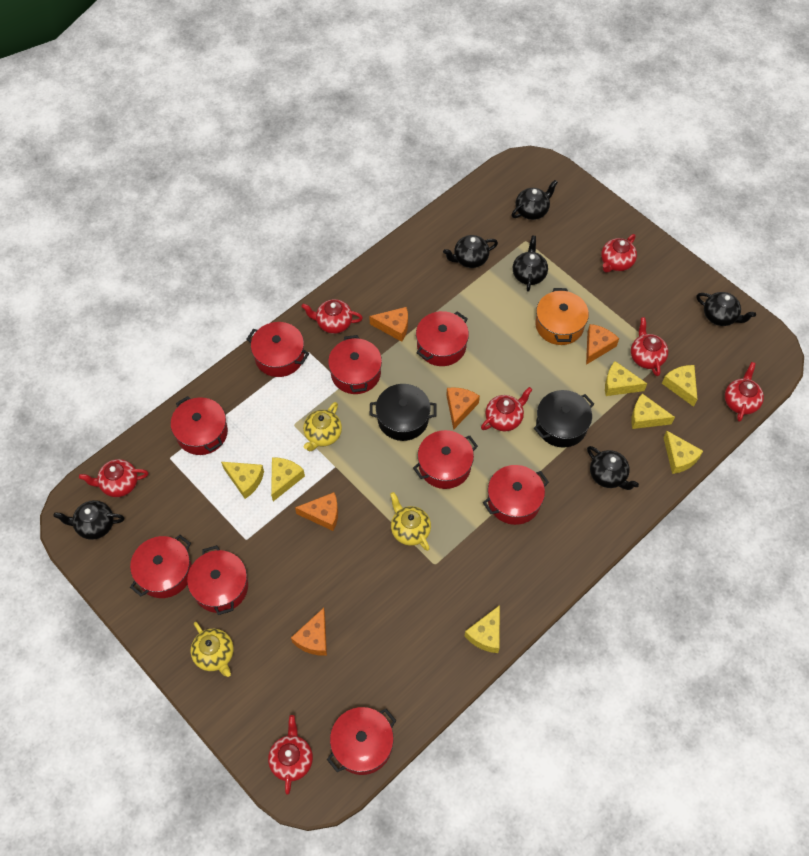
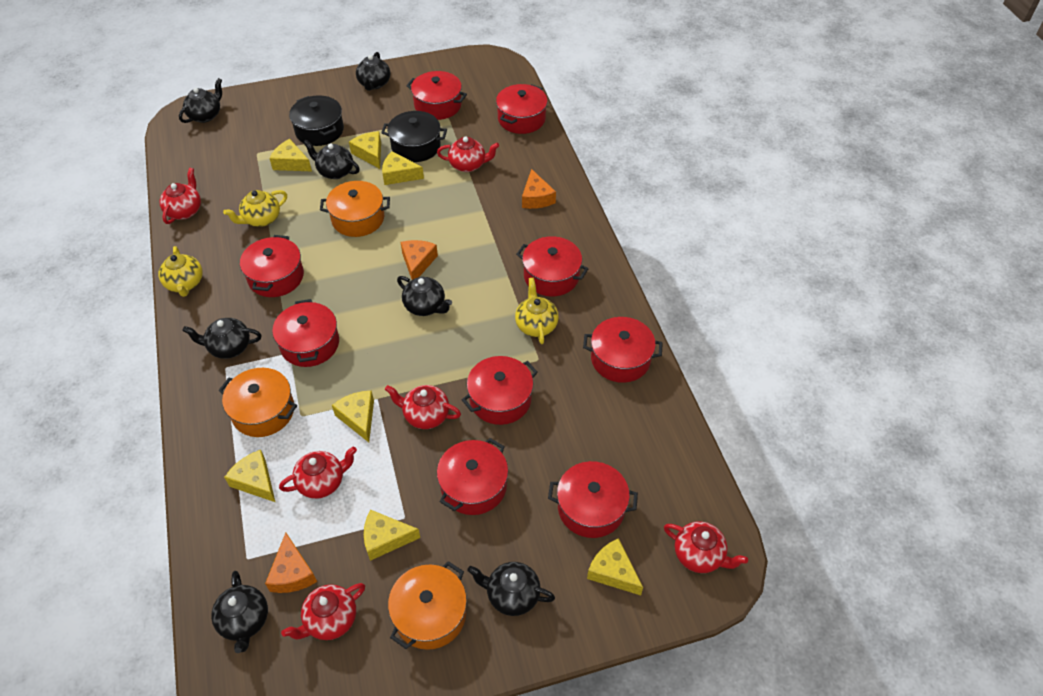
black teapot: 6 -> 7
orange cheese: 5 -> 3
orange pot: 1 -> 3
red teapot: 7 -> 6

